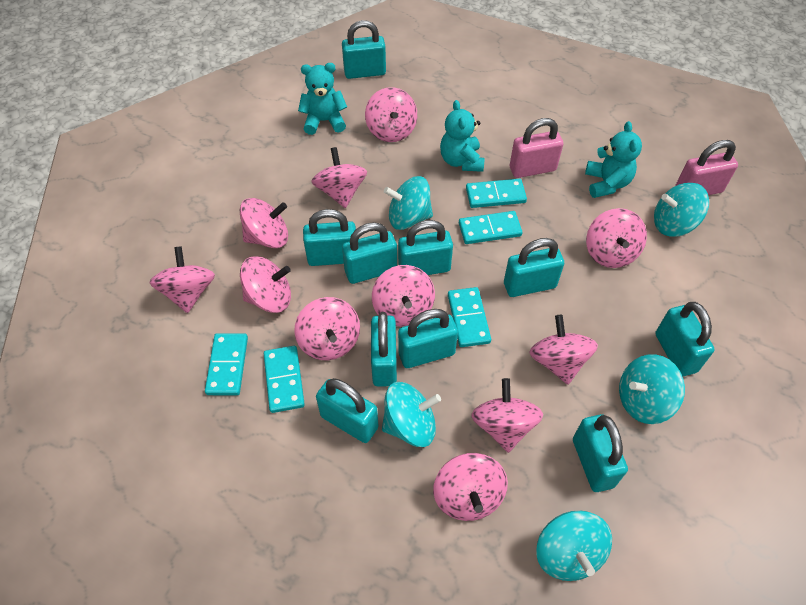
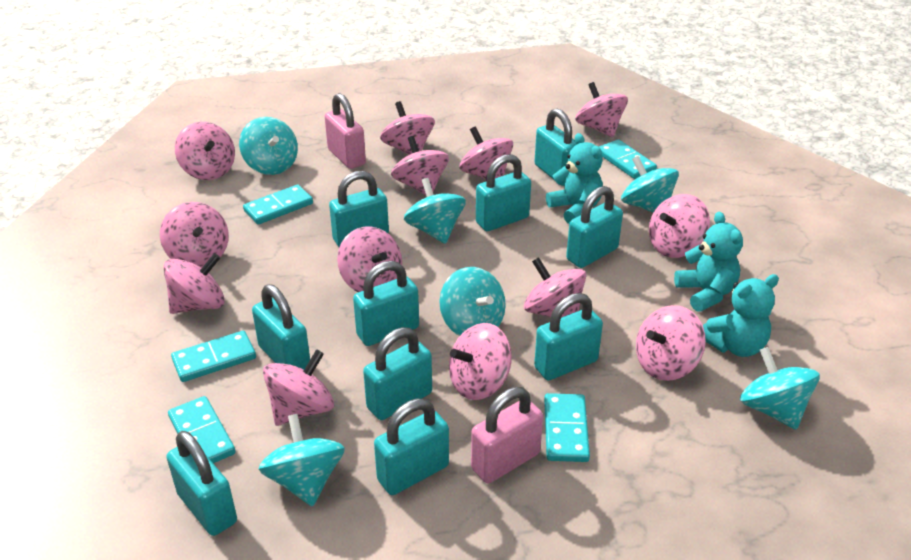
pink spinning top: 11 -> 13
turquoise spinning top: 5 -> 6

